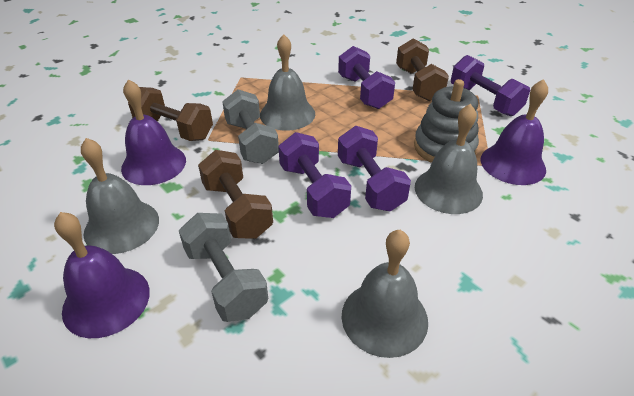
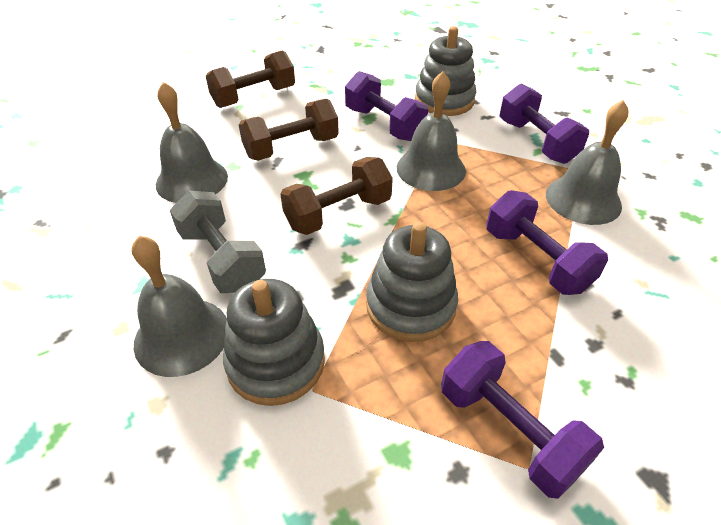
grey dumbbell: 2 -> 1
grey stacking toy: 1 -> 3
purple bell: 3 -> 0

